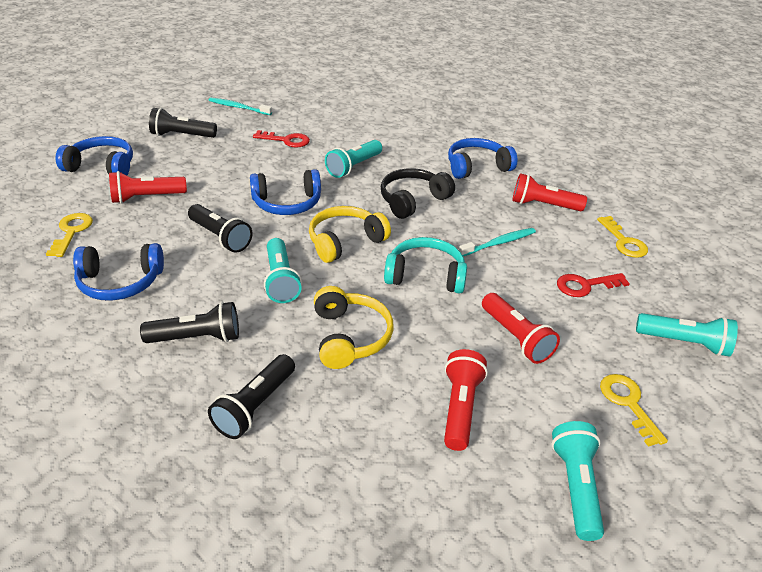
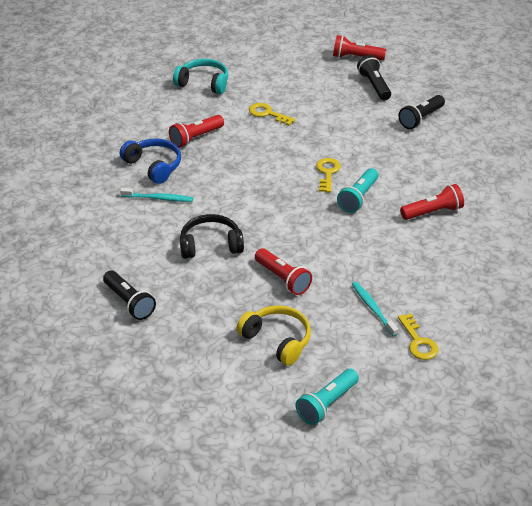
black flashlight: 4 -> 3
blue headphones: 4 -> 1
red key: 2 -> 0
turquoise flashlight: 4 -> 2
yellow headphones: 2 -> 1

